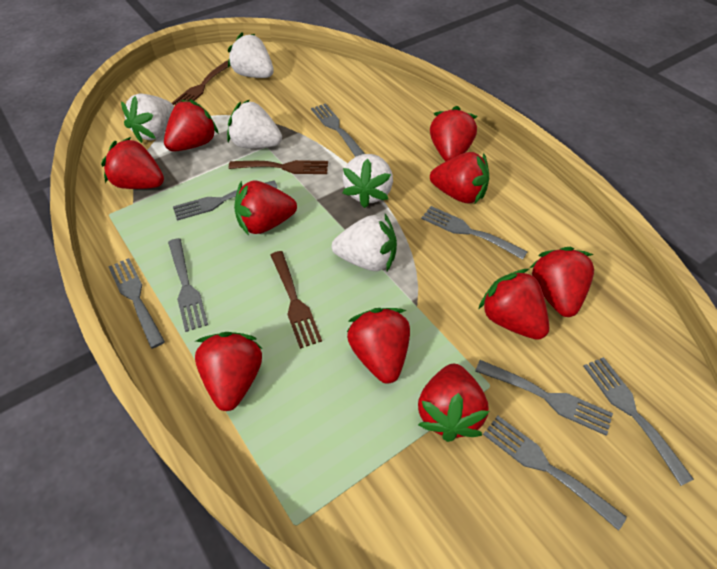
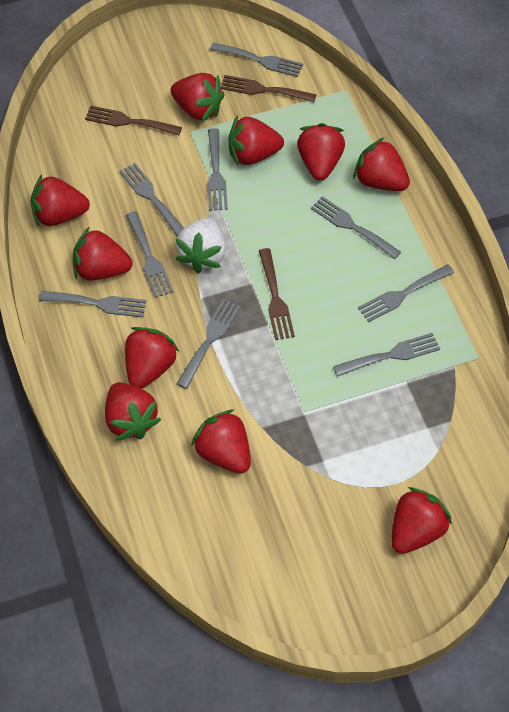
grey fork: 8 -> 9
white strawberry: 5 -> 1

